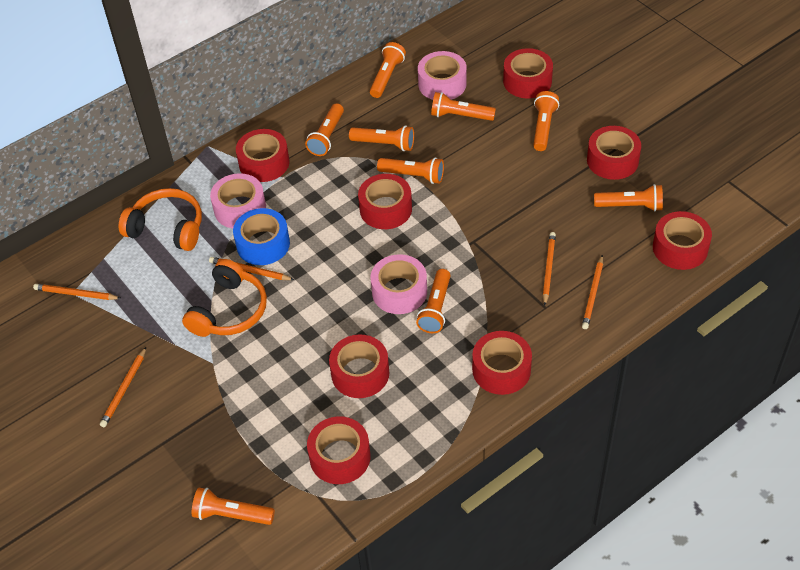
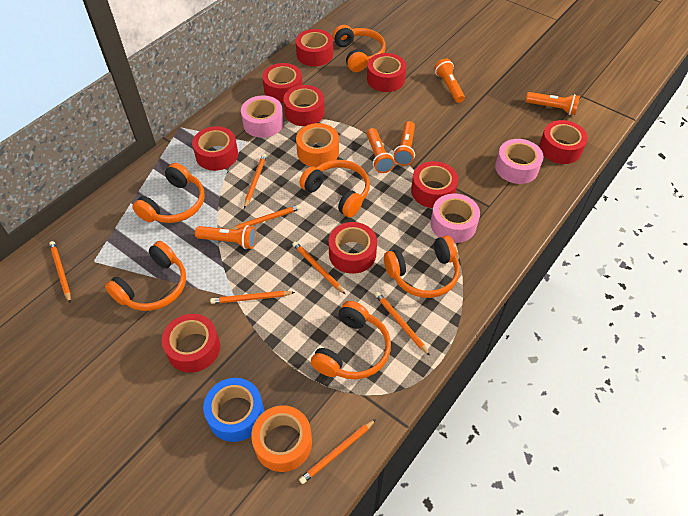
orange flashlight: 9 -> 5
orange headphones: 2 -> 6
orange pencil: 5 -> 7
orange tape: 0 -> 2
red tape: 8 -> 9

